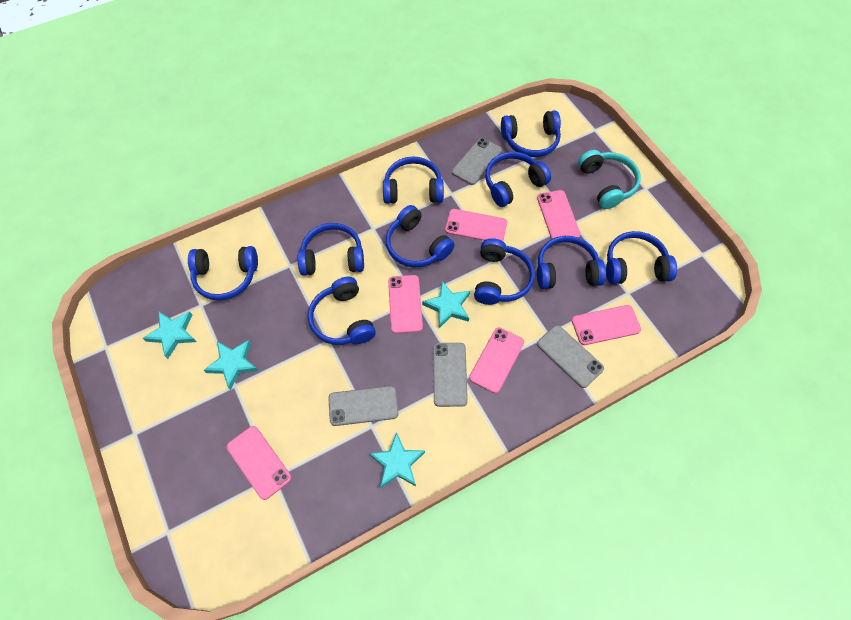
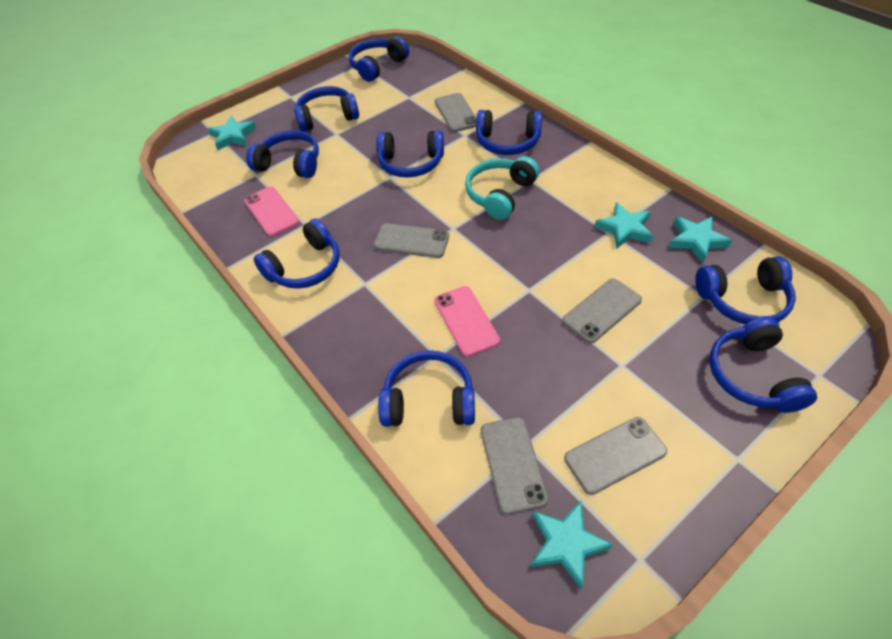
blue headphones: 10 -> 9
grey phone: 4 -> 5
pink phone: 6 -> 2

